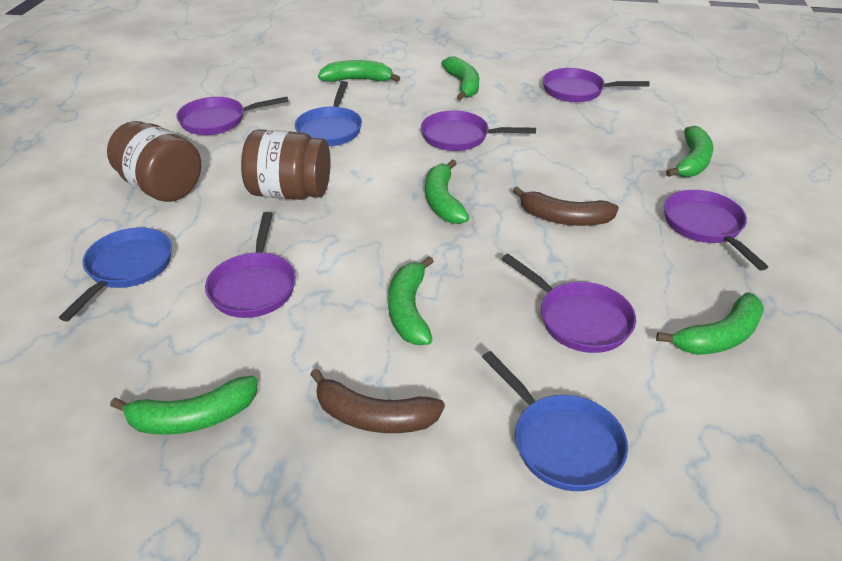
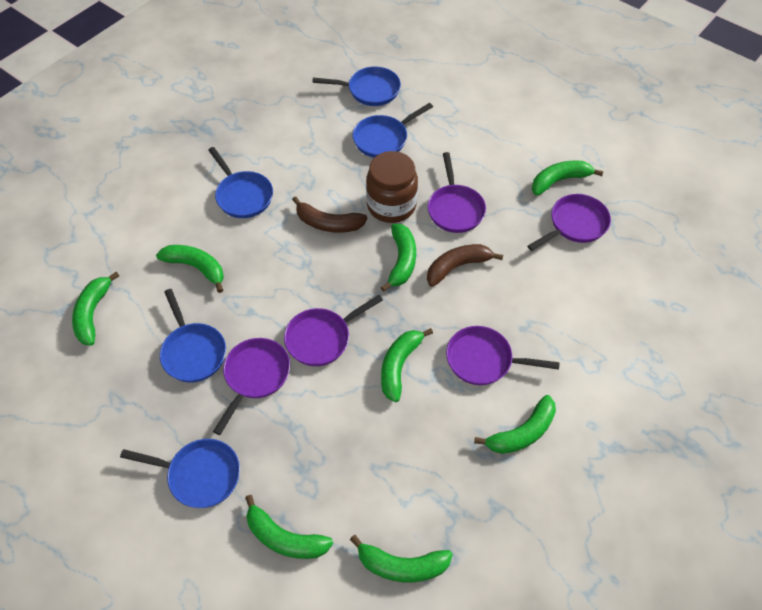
blue pan: 3 -> 5
brown jar: 2 -> 1
green banana: 7 -> 8
purple pan: 6 -> 5

